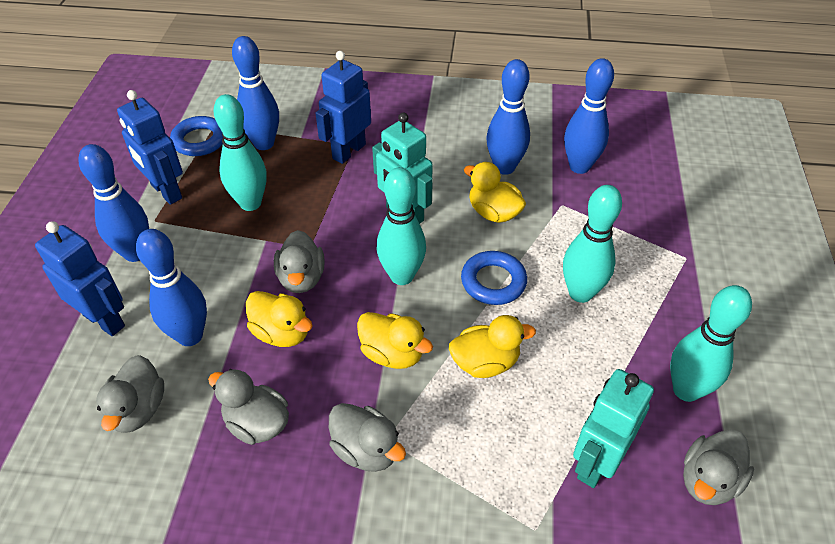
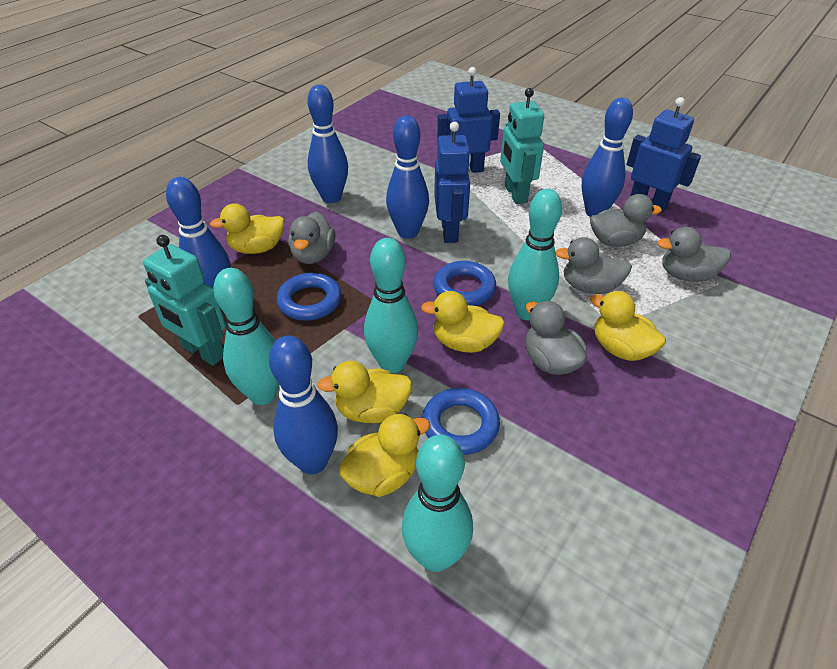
blue ring: 2 -> 3
yellow duck: 4 -> 5

